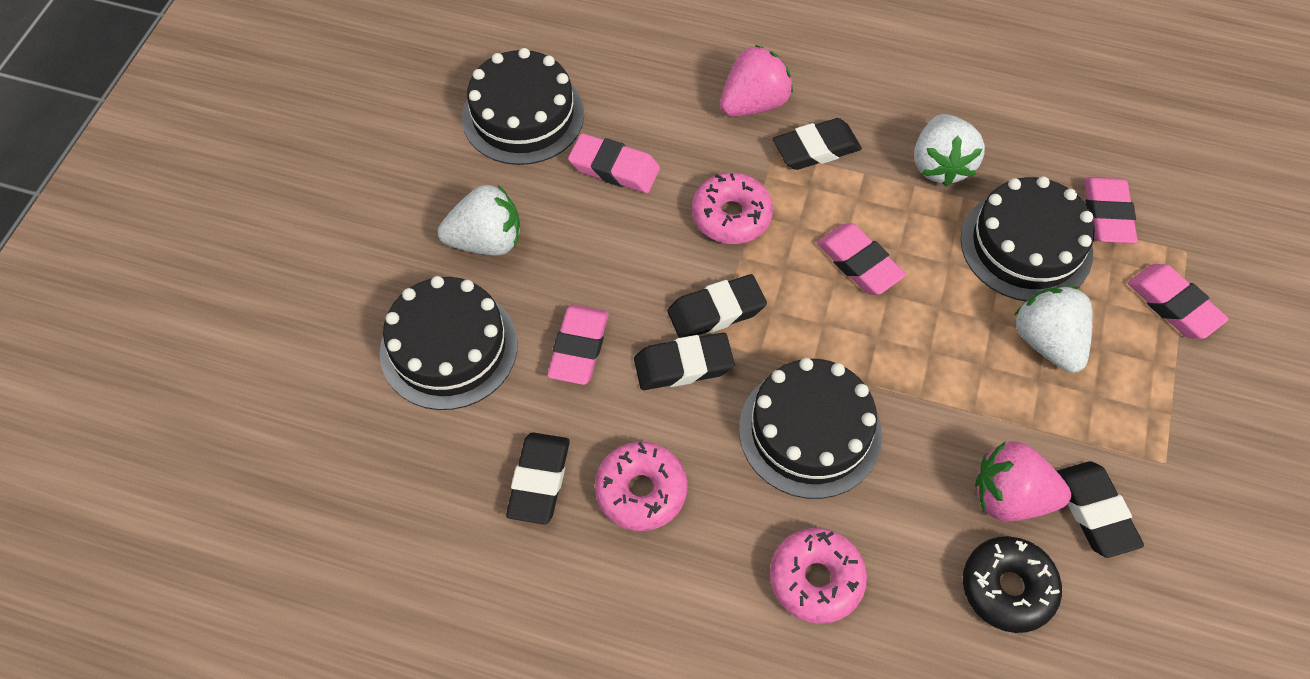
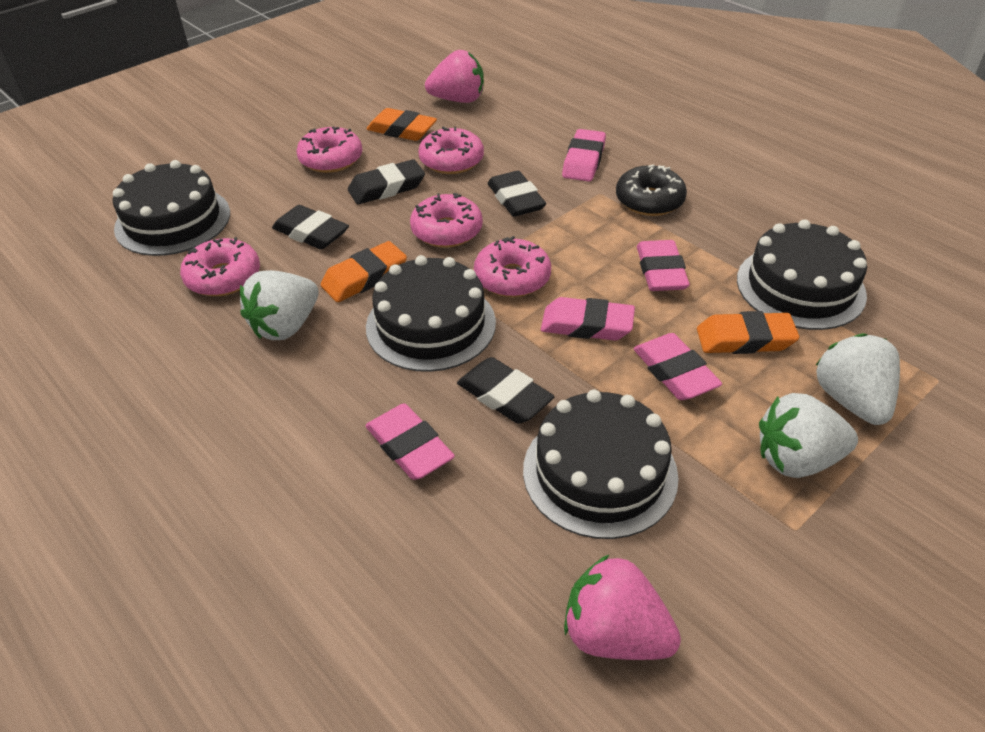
black eraser: 5 -> 4
orange eraser: 0 -> 3
pink donut: 3 -> 5

